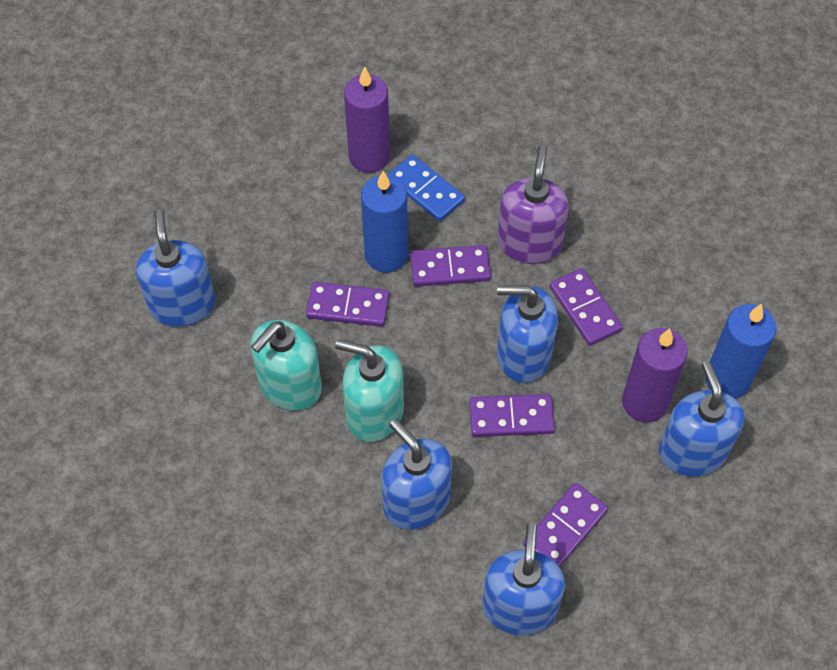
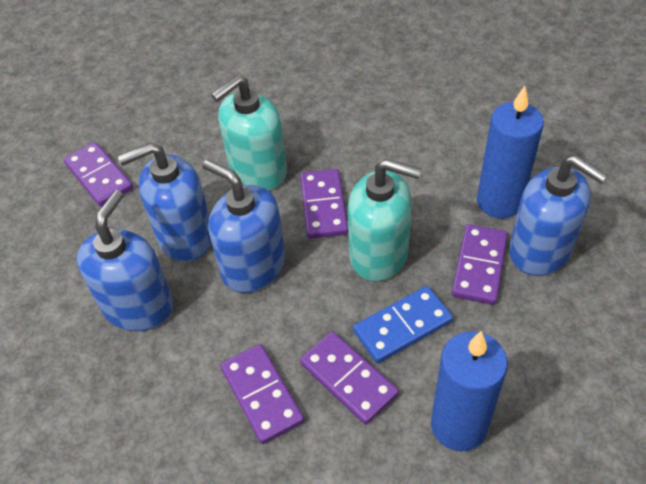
blue soap dispenser: 5 -> 4
purple candle: 2 -> 0
purple soap dispenser: 1 -> 0

